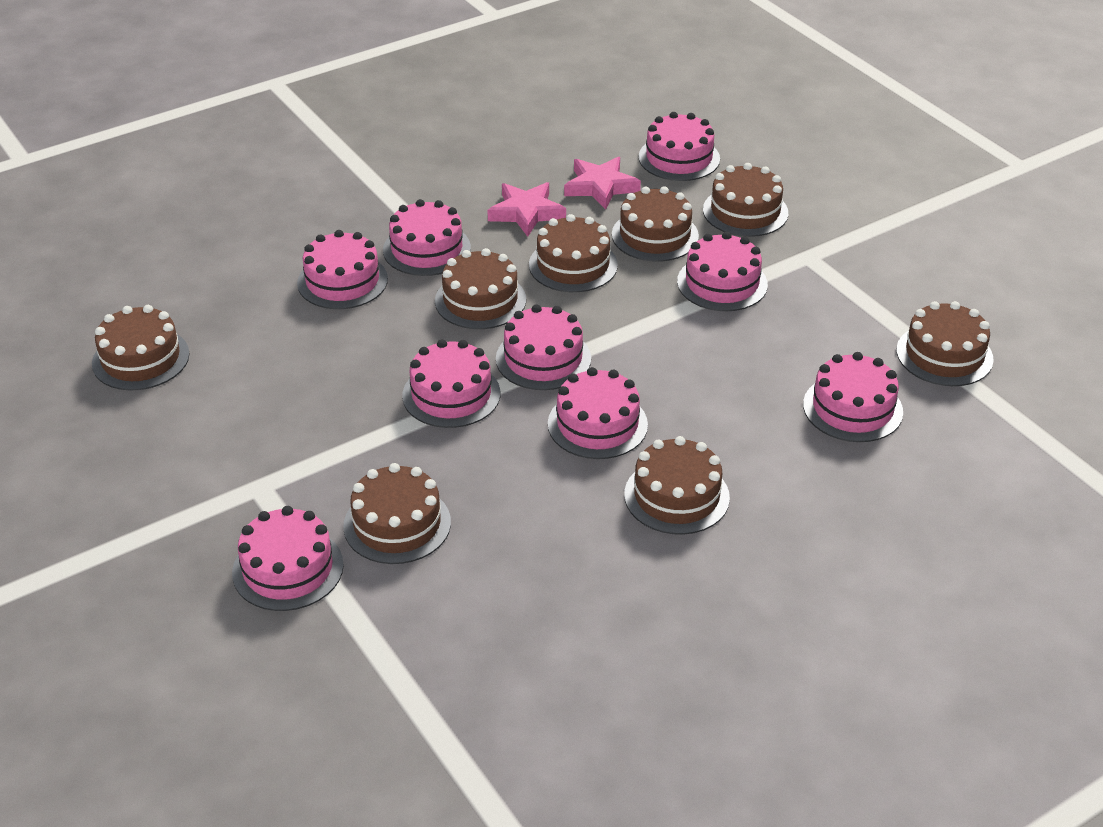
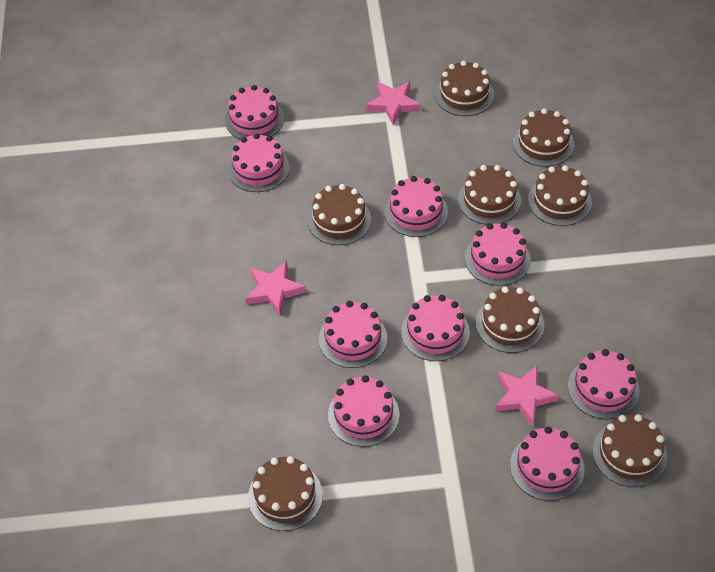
pink star: 2 -> 3

